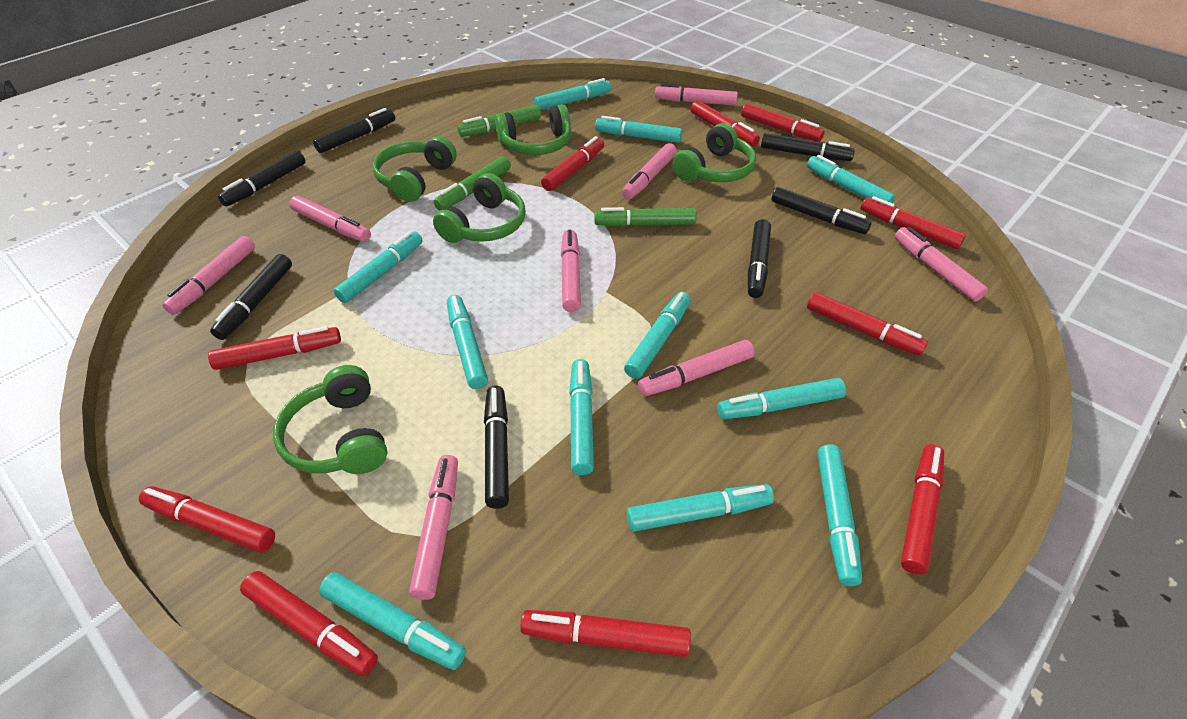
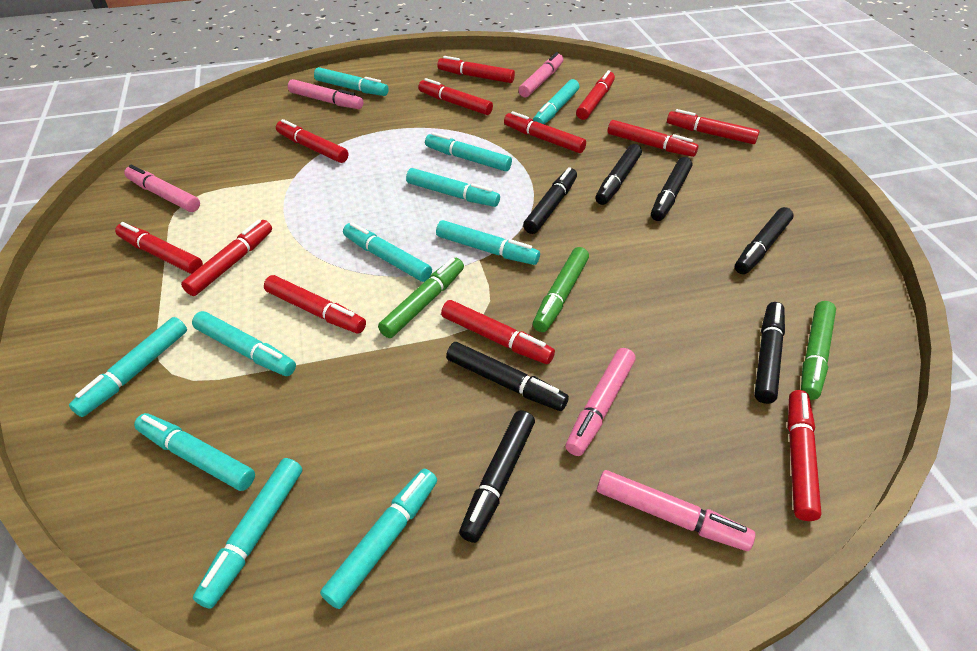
green headphones: 5 -> 0
pink marker: 8 -> 5
red marker: 10 -> 12

